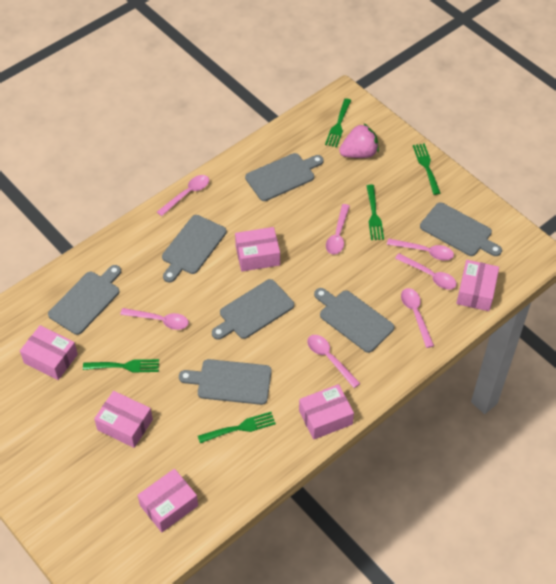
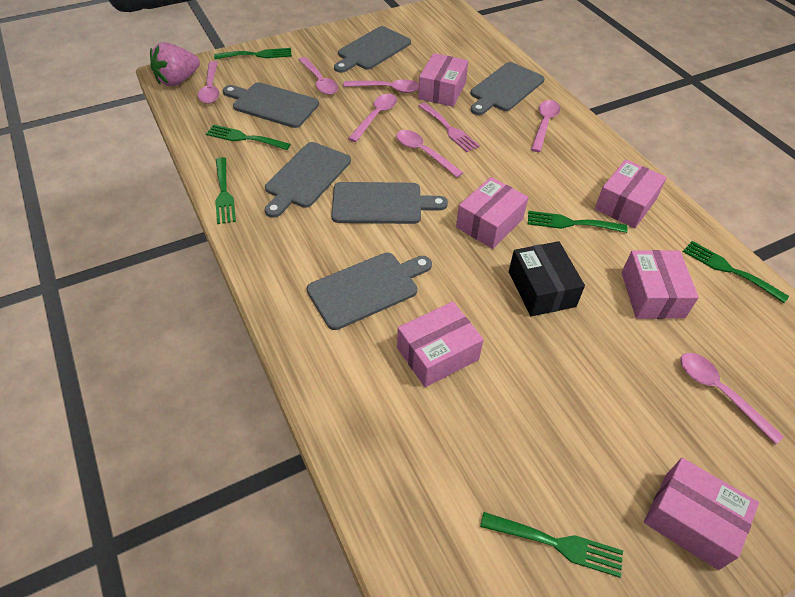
black box: 0 -> 1
green fork: 5 -> 6
grey cutting board: 7 -> 6
pink fork: 0 -> 1

